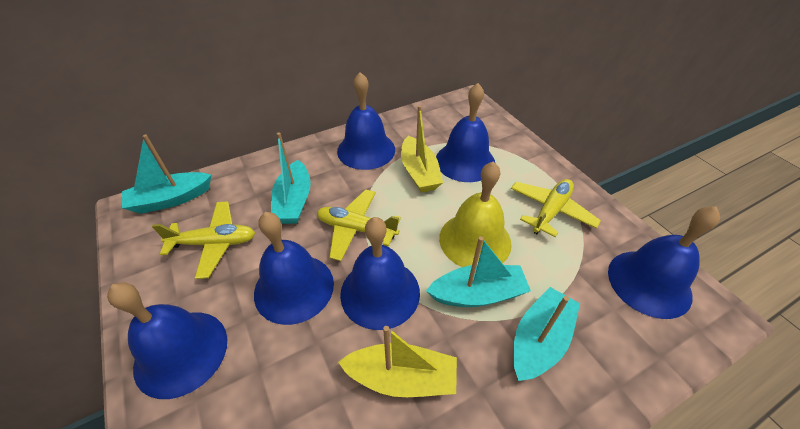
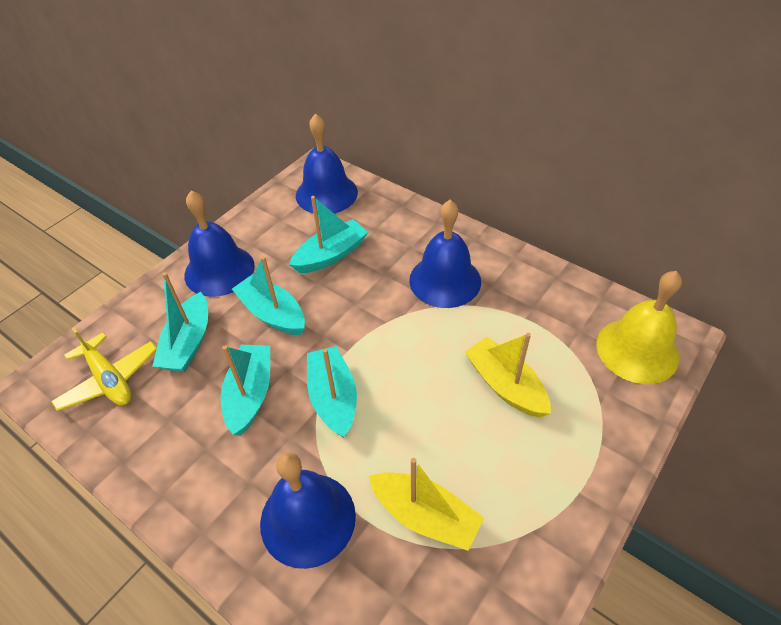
blue bell: 6 -> 4
turquoise boat: 4 -> 5
yellow plane: 3 -> 1

